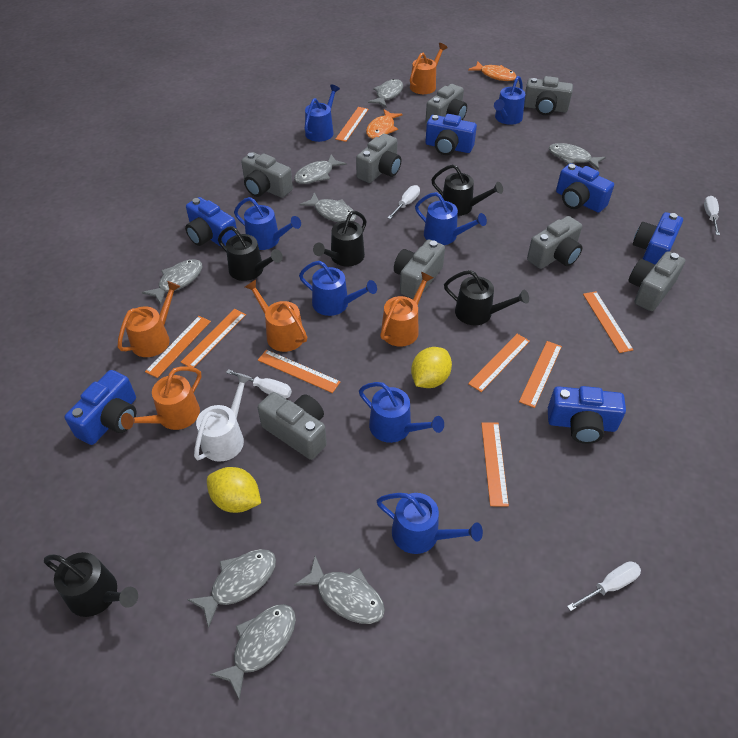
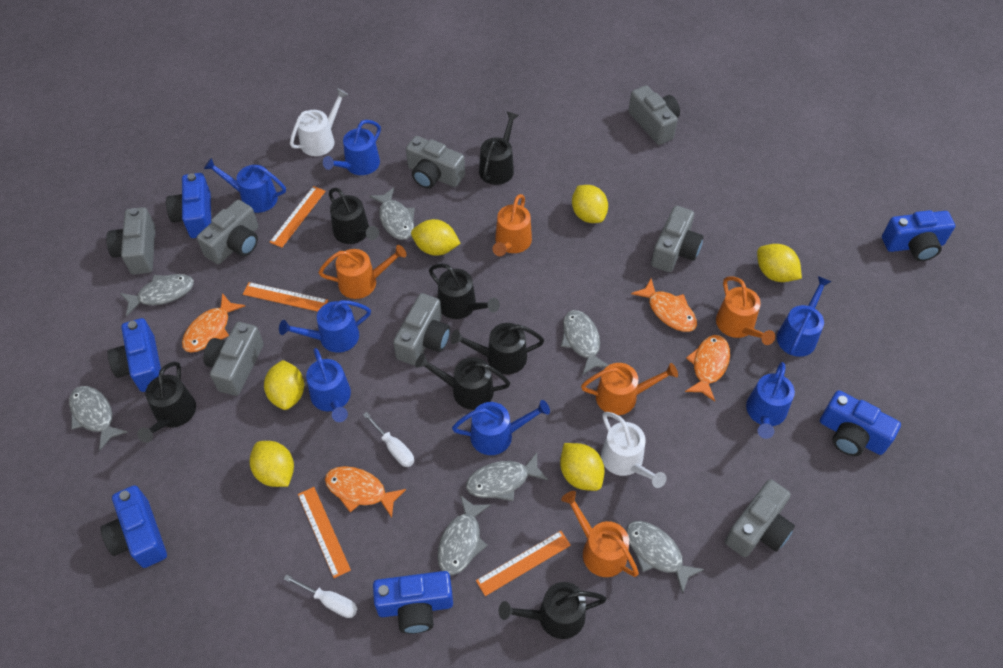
black watering can: 5 -> 7
grey fish: 8 -> 7
orange fish: 2 -> 4
orange ruler: 8 -> 4
white screwdriver: 4 -> 2
white watering can: 1 -> 2
yellow lemon: 2 -> 6

